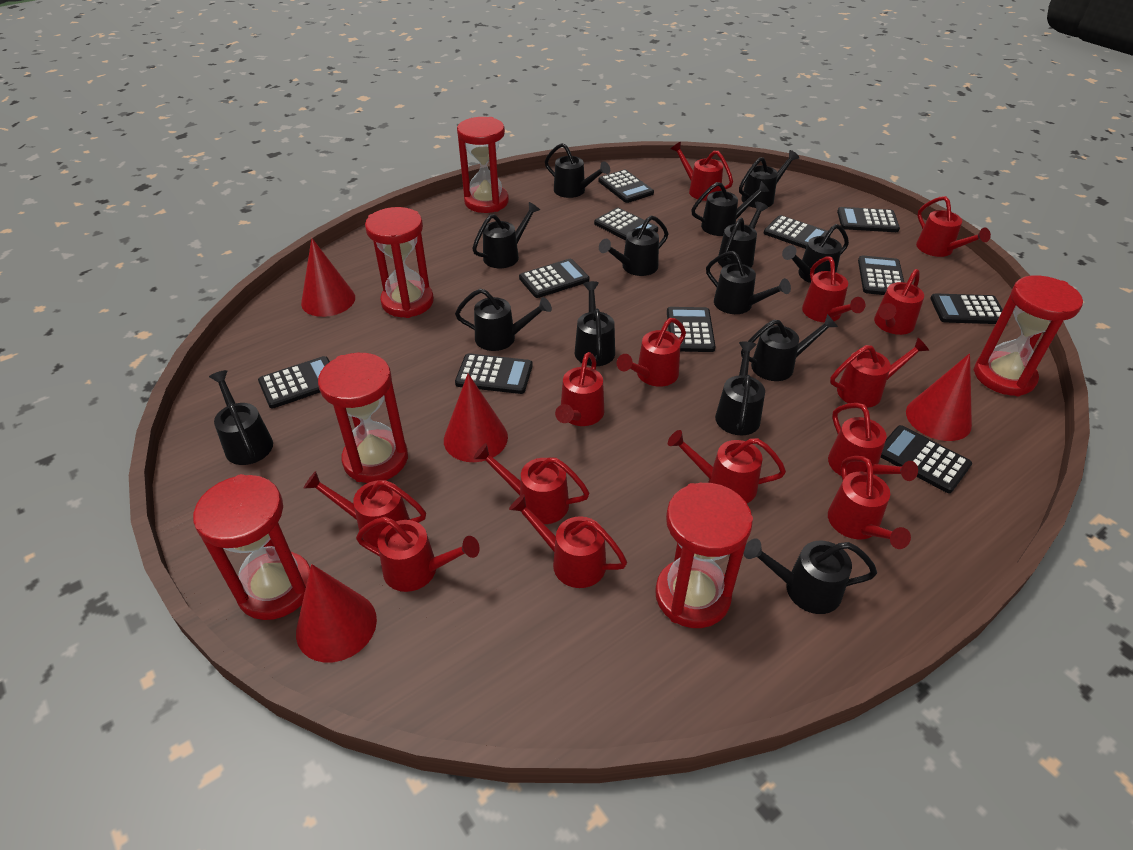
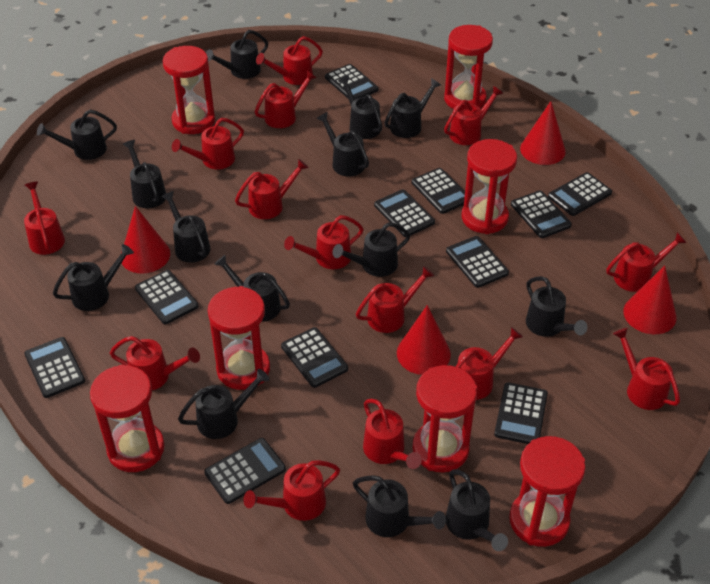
red hourglass: 6 -> 7

